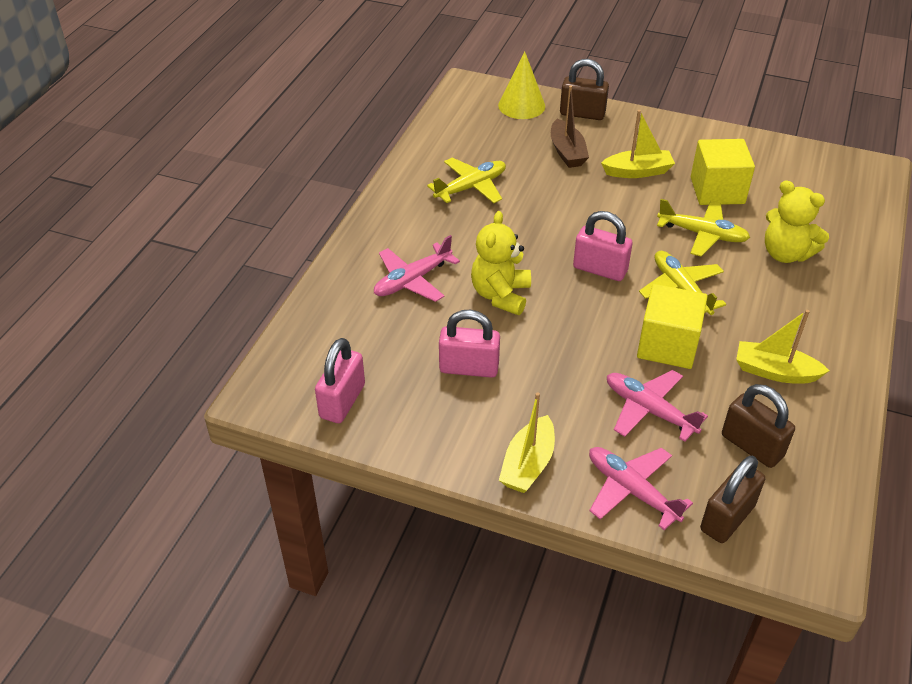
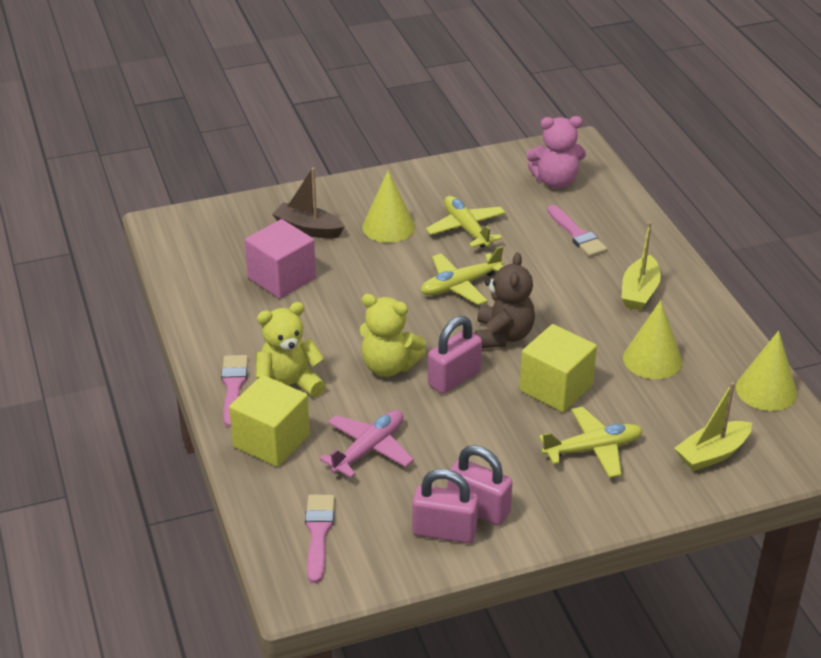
brown padlock: 3 -> 0
brown teddy bear: 0 -> 1
pink brush: 0 -> 3
pink cube: 0 -> 1
pink plane: 3 -> 1
pink teddy bear: 0 -> 1
yellow boat: 3 -> 2
yellow cone: 1 -> 3

